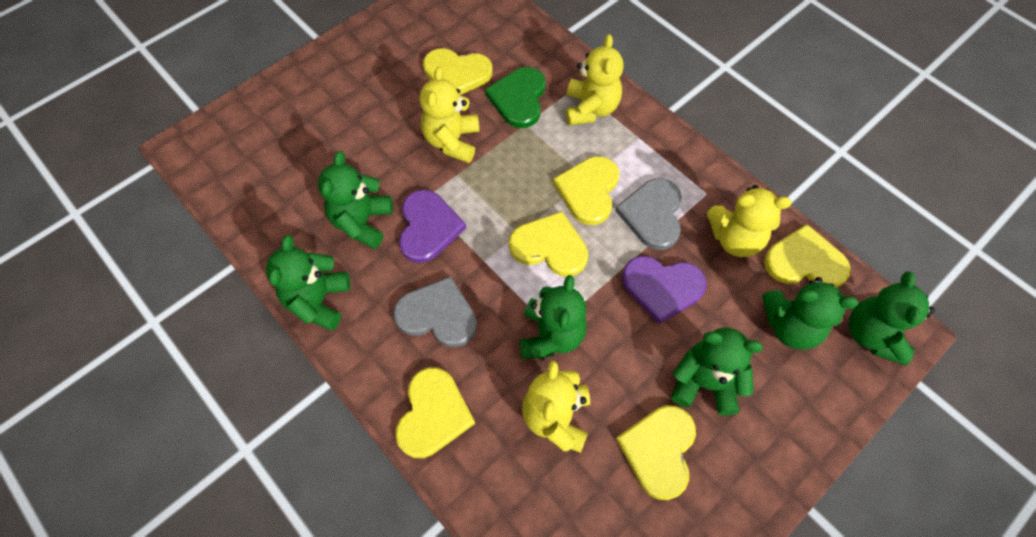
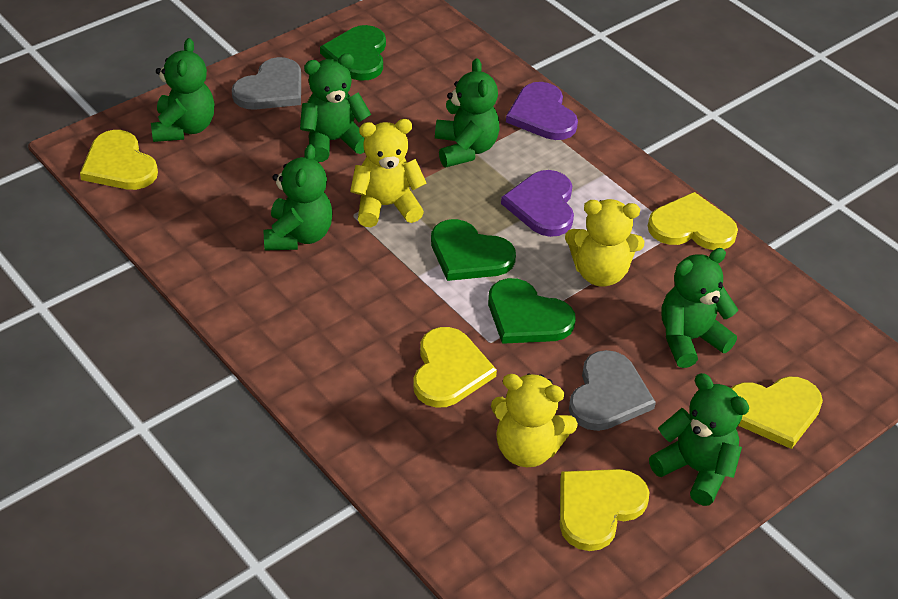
green heart: 1 -> 3
yellow heart: 6 -> 5
yellow teddy bear: 4 -> 3

